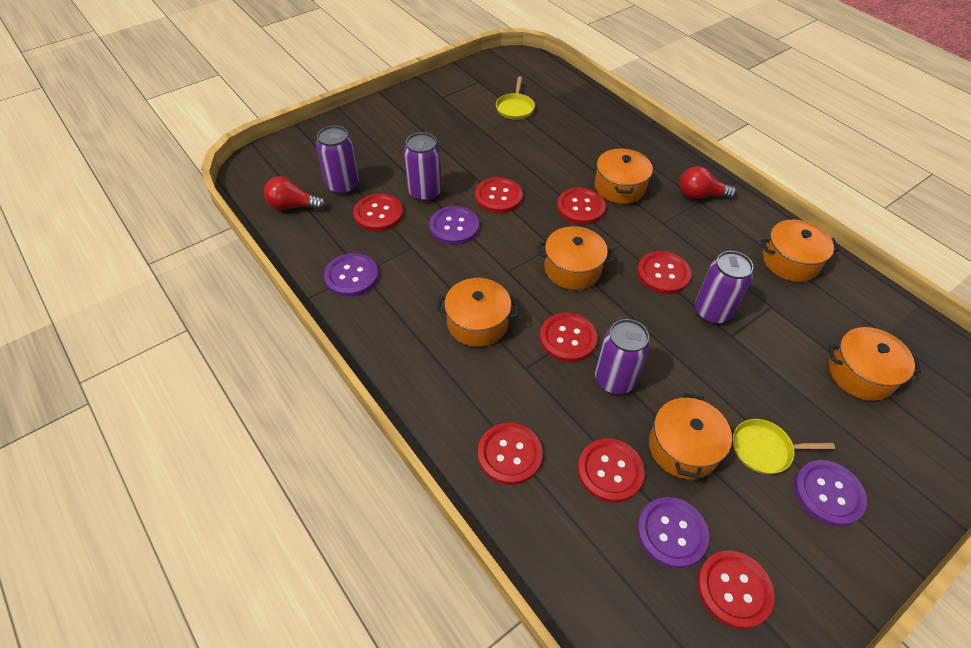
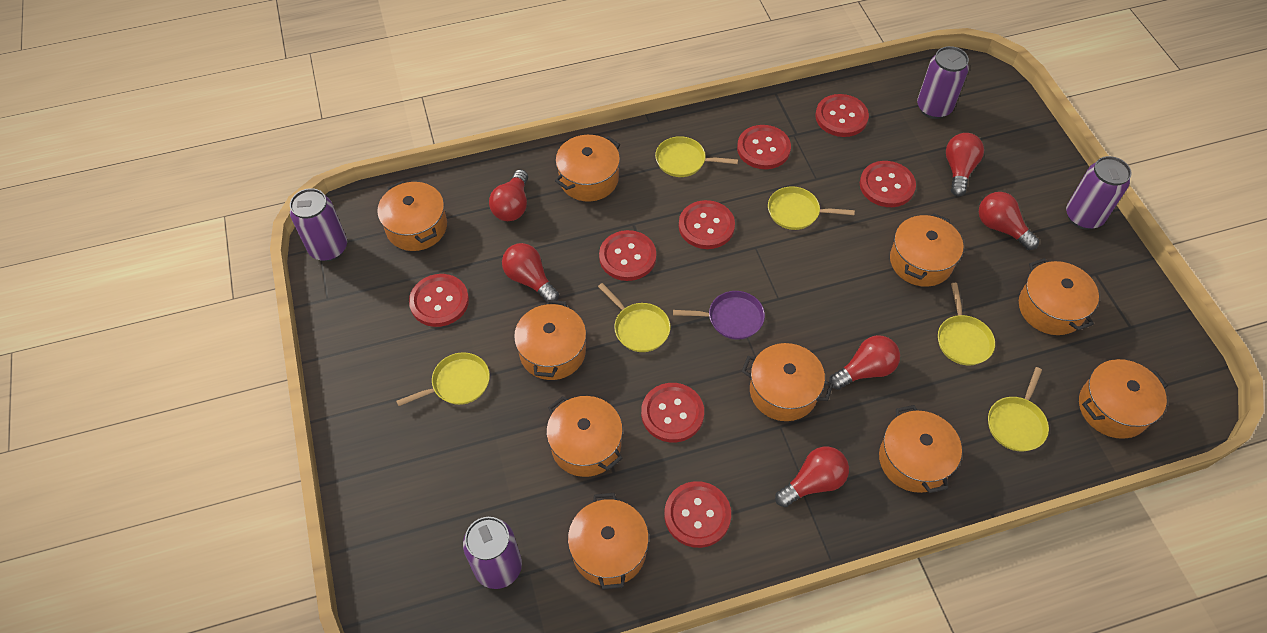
orange pot: 6 -> 10
purple button: 4 -> 0
purple pan: 0 -> 1
red light bulb: 2 -> 6
yellow pan: 2 -> 6

